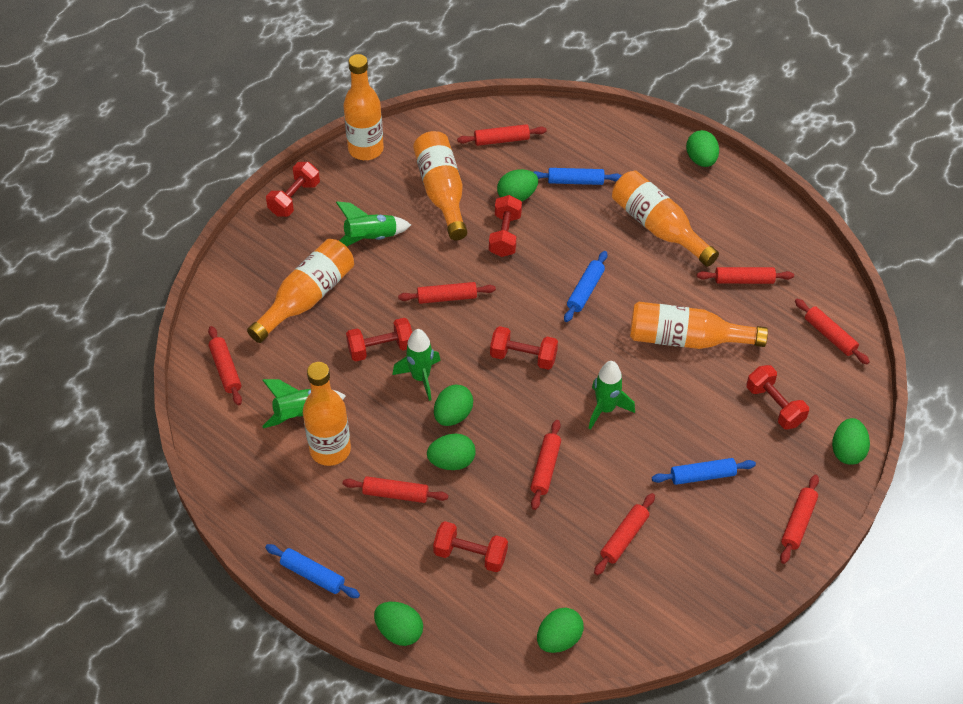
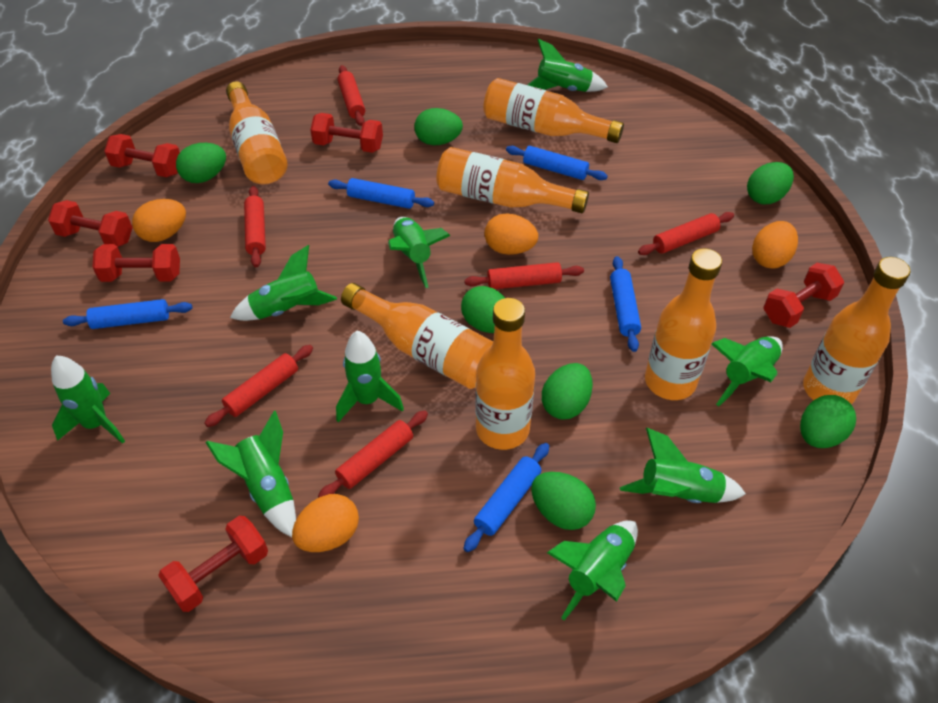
blue rolling pin: 4 -> 5
green rocket: 4 -> 9
orange bottle: 6 -> 7
orange egg: 0 -> 4
red rolling pin: 9 -> 6

